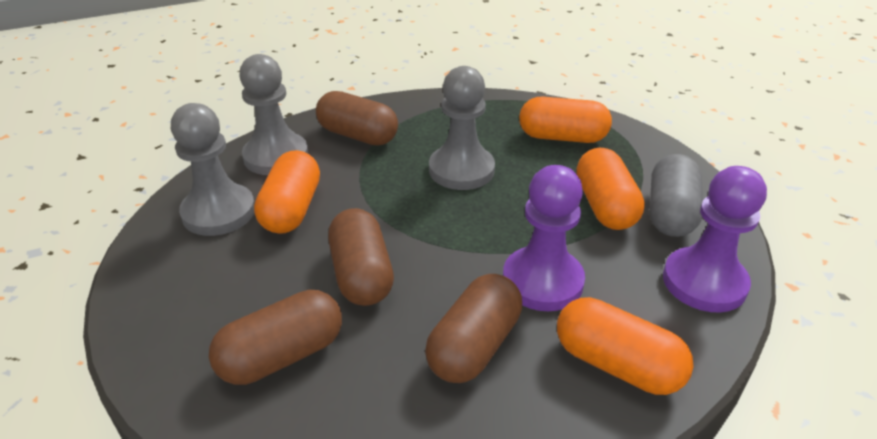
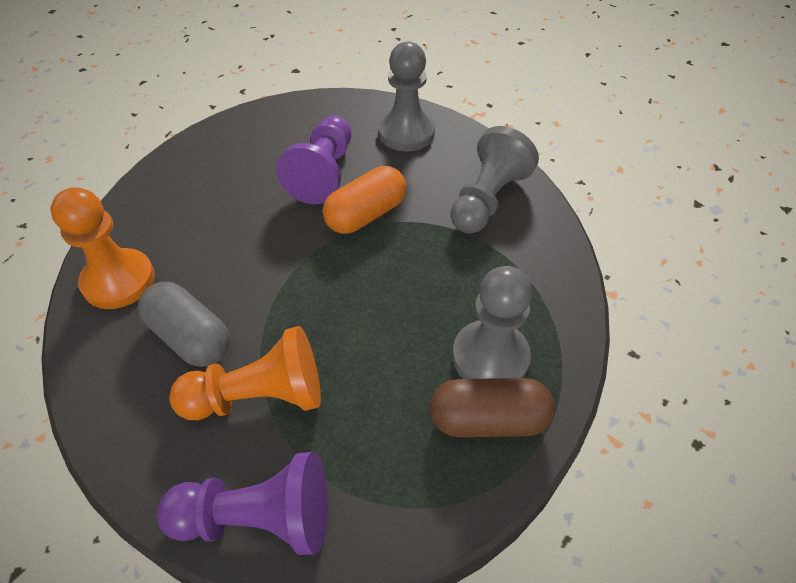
brown capsule: 4 -> 1
orange capsule: 4 -> 1
orange pawn: 0 -> 2

